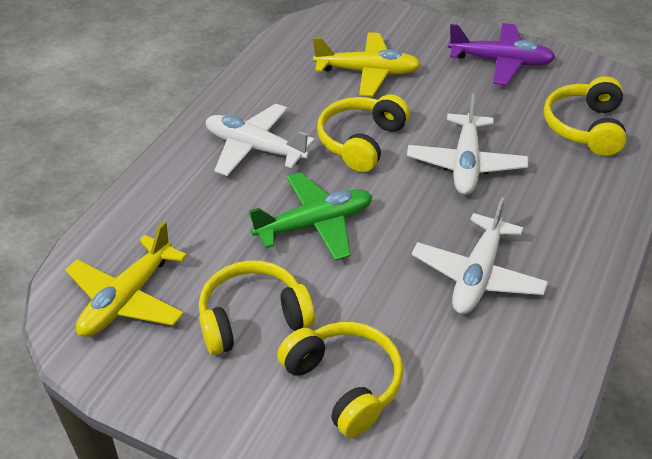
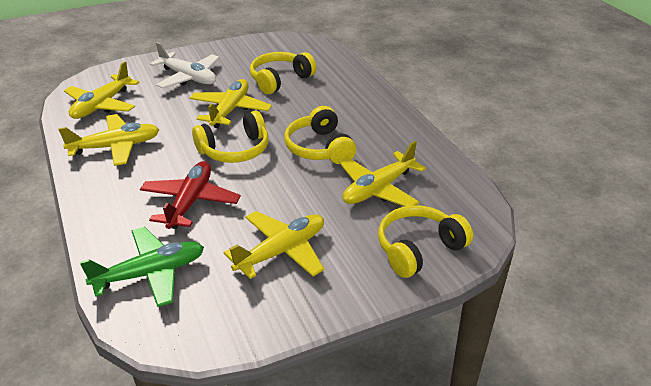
purple plane: 1 -> 0
red plane: 0 -> 1
white plane: 3 -> 1
yellow plane: 2 -> 5

